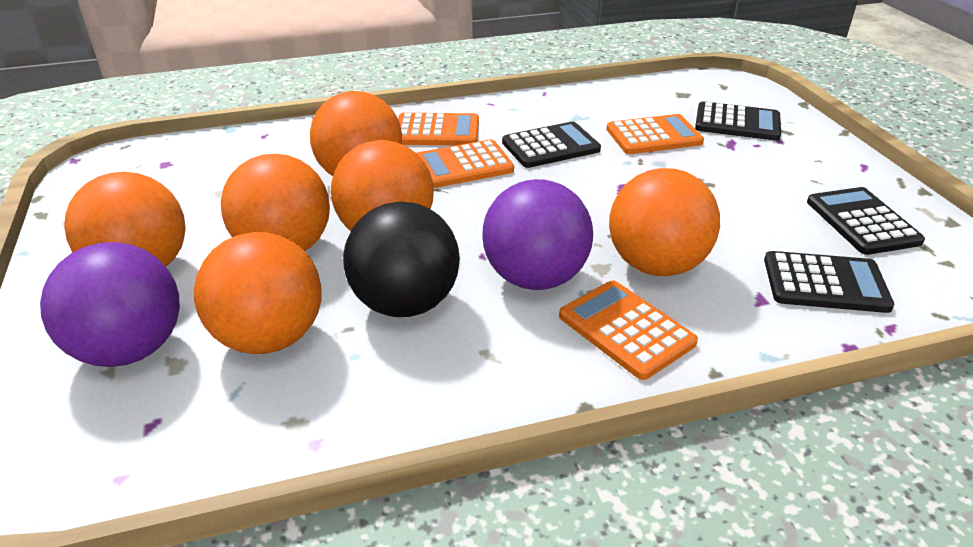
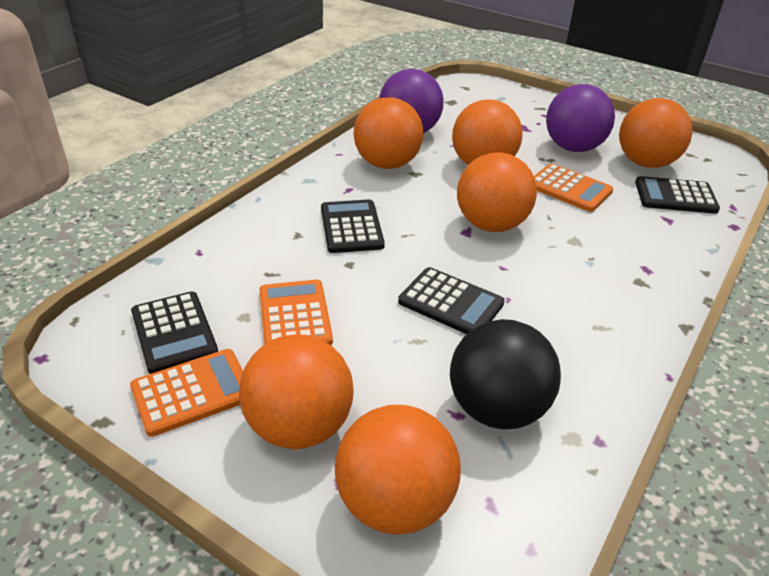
orange calculator: 4 -> 3

